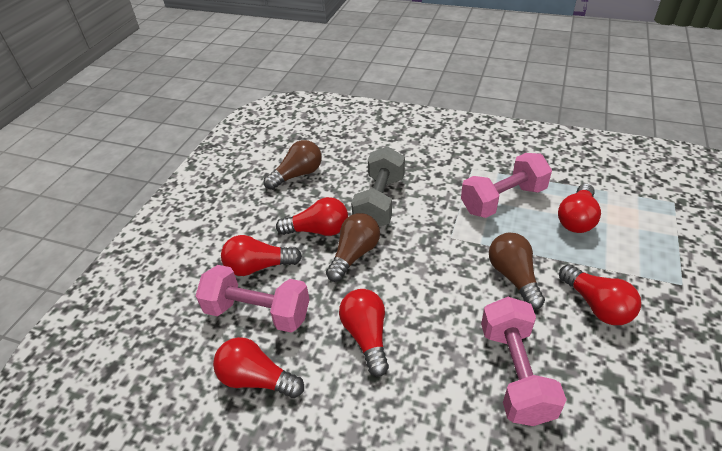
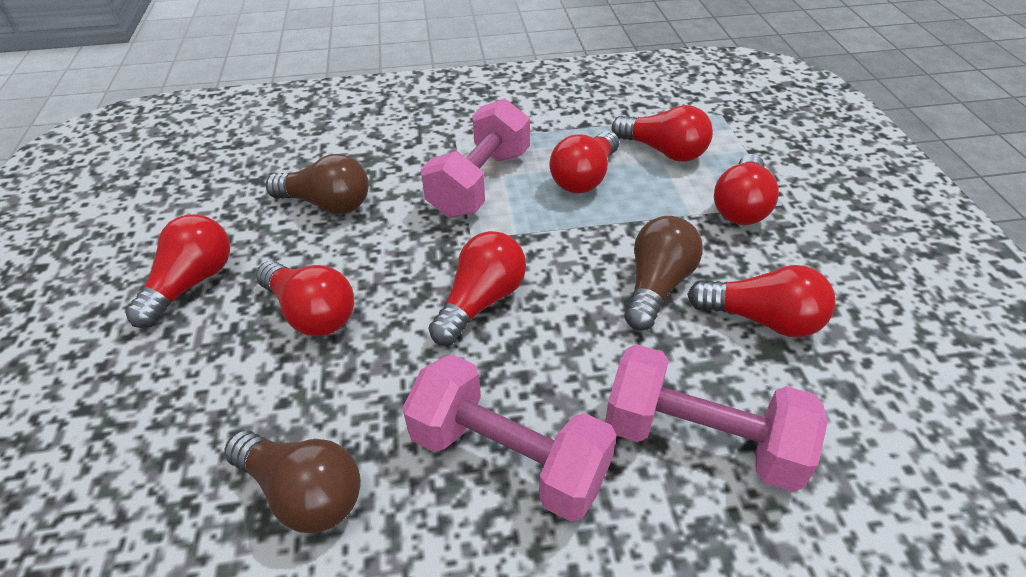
grey dumbbell: 1 -> 0
red light bulb: 6 -> 7

